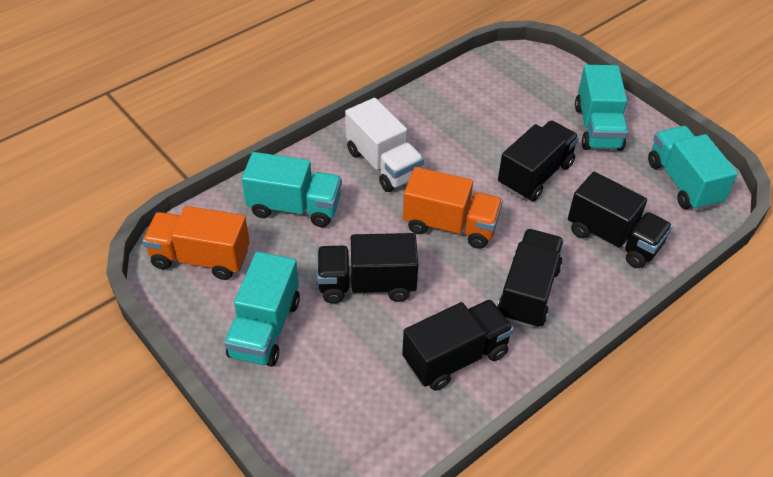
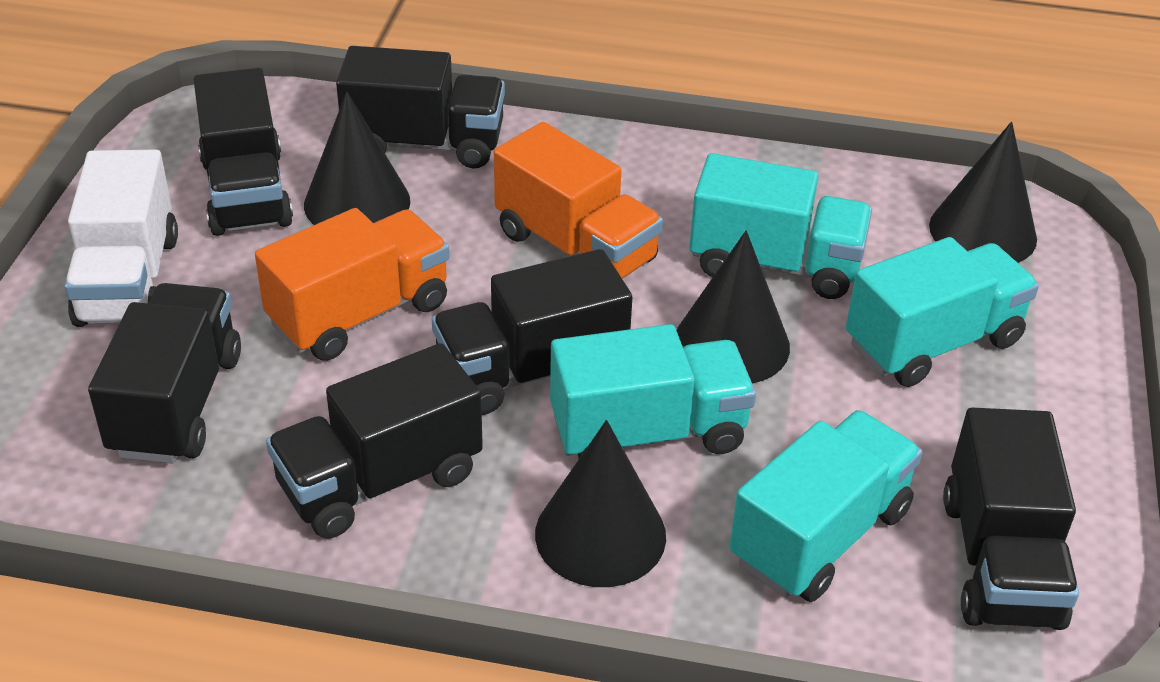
black cone: 0 -> 4
black truck: 5 -> 6

